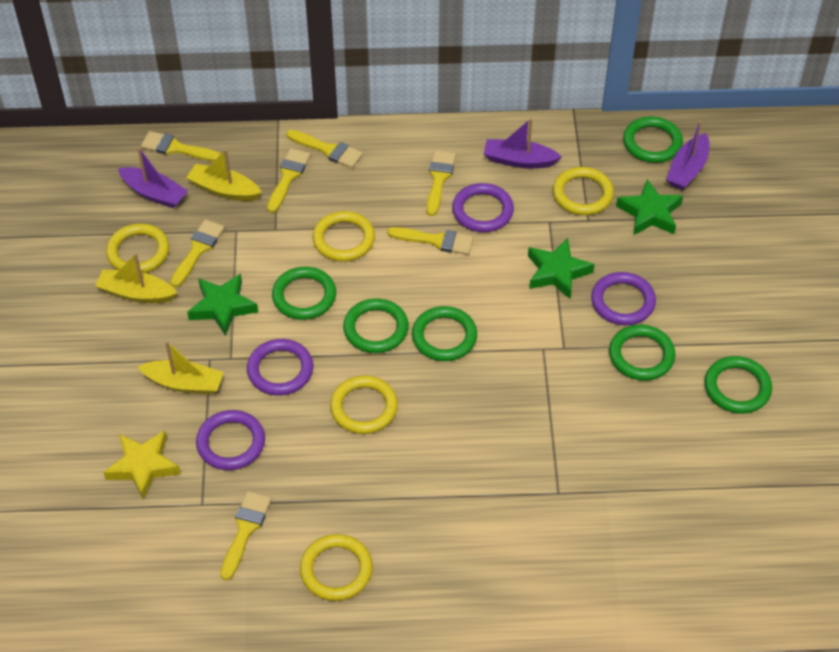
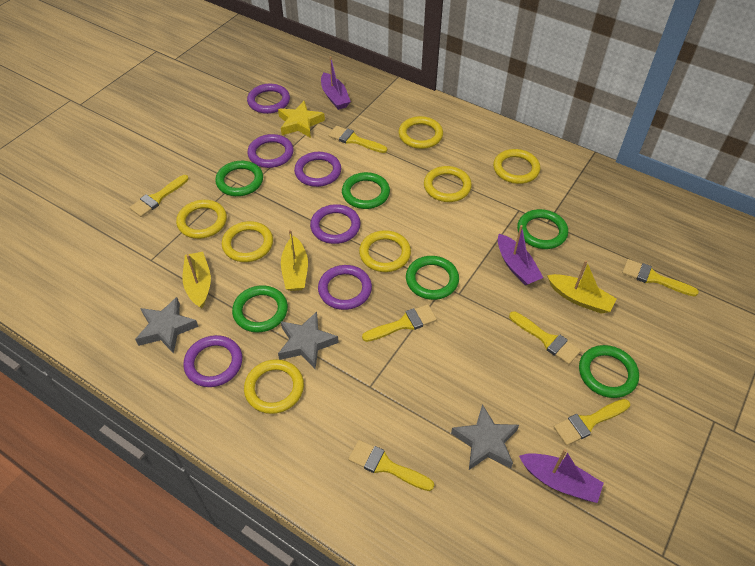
green star: 3 -> 0
grey star: 0 -> 3
purple ring: 4 -> 6
yellow ring: 5 -> 7

